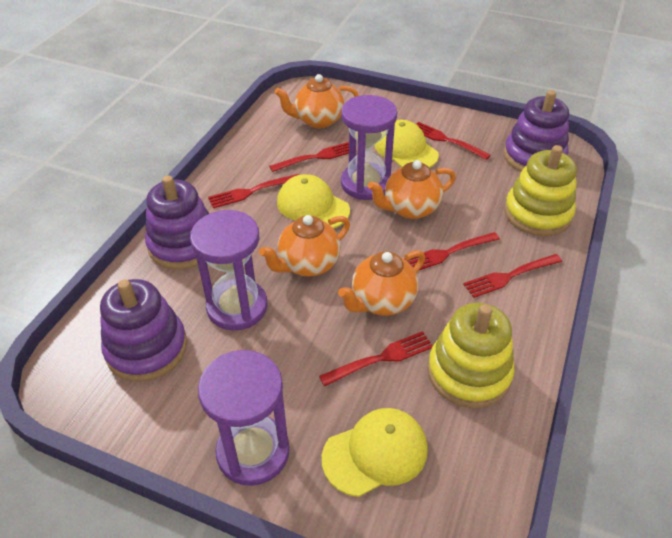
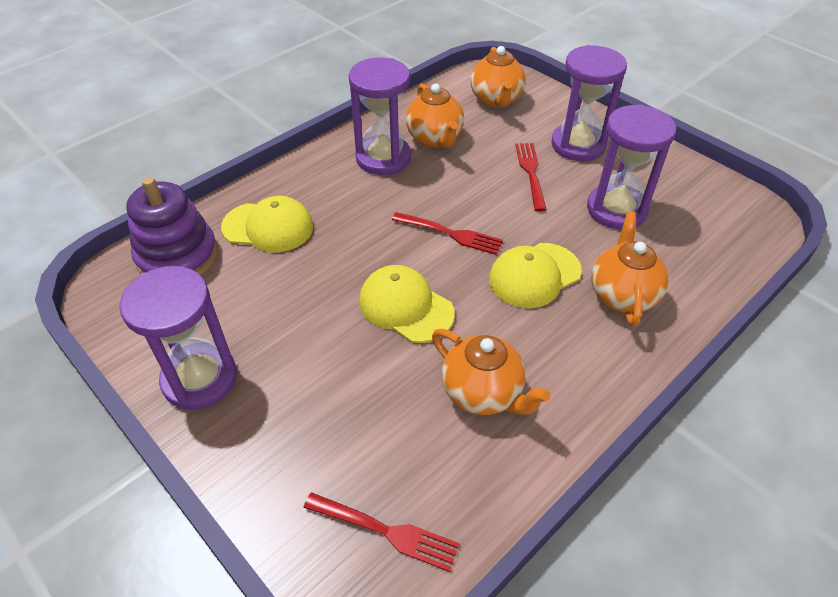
purple hourglass: 3 -> 4
purple stacking toy: 3 -> 1
red fork: 6 -> 3
yellow stacking toy: 2 -> 0

